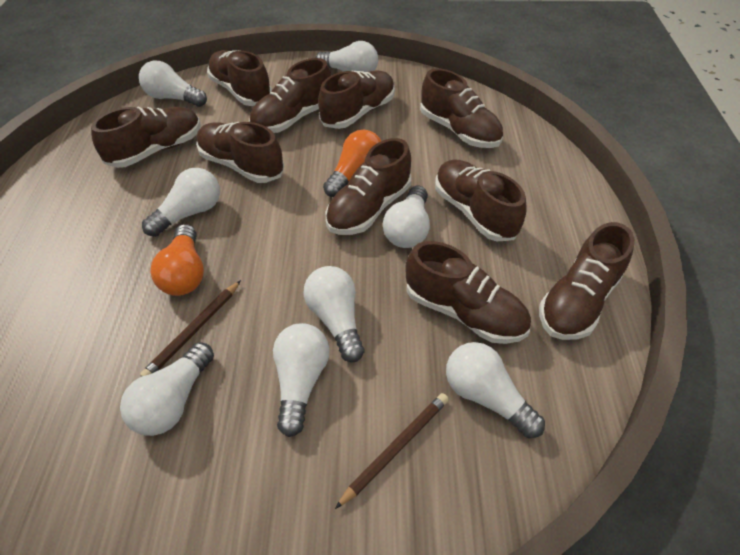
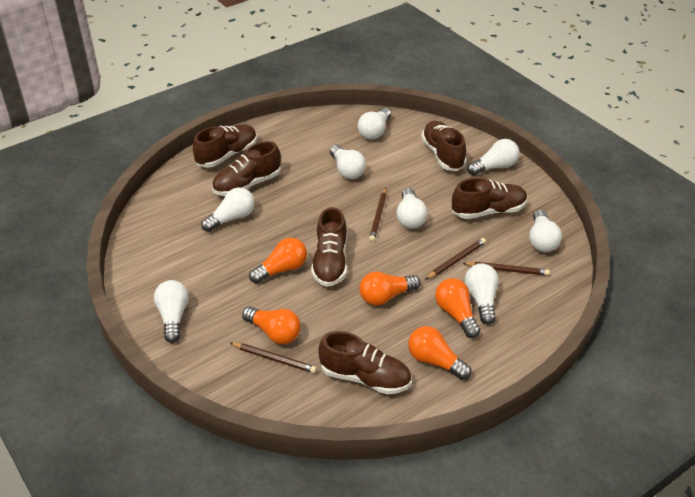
brown pencil: 2 -> 4
brown shoe: 10 -> 6
orange light bulb: 2 -> 5

